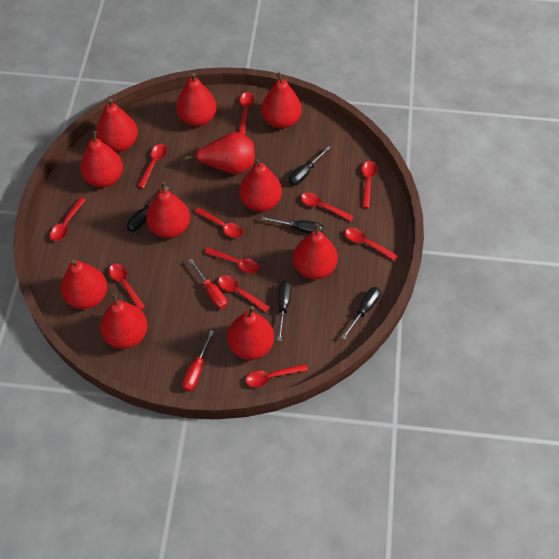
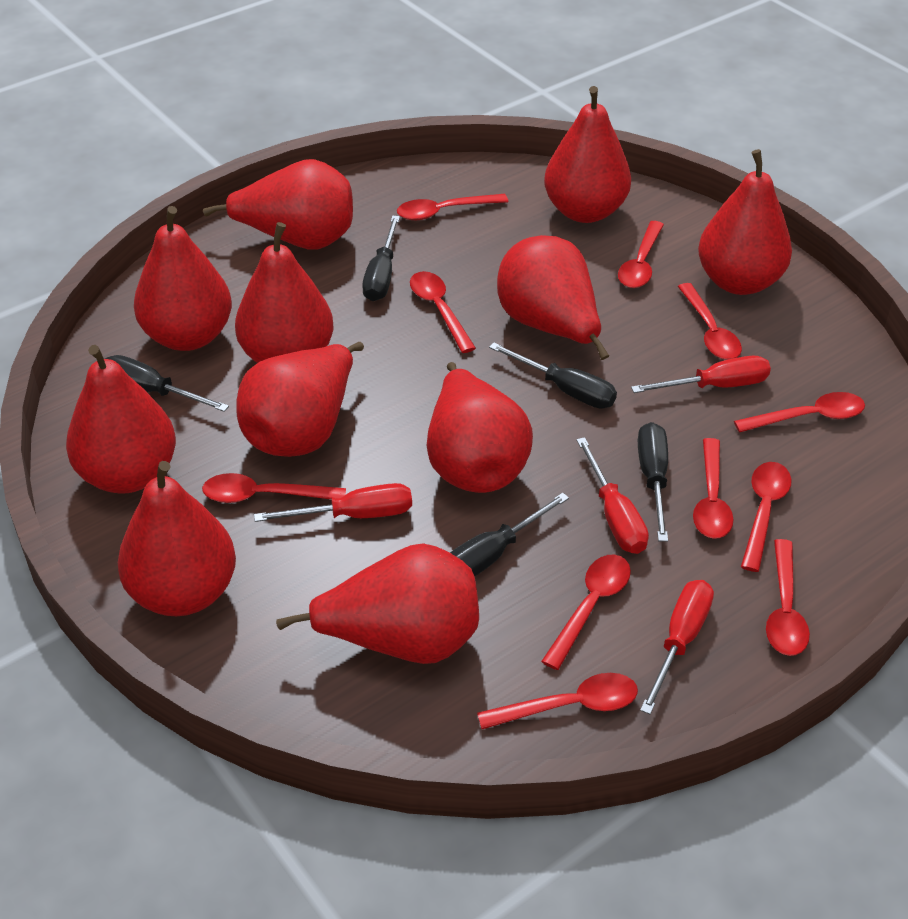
red screwdriver: 2 -> 4

